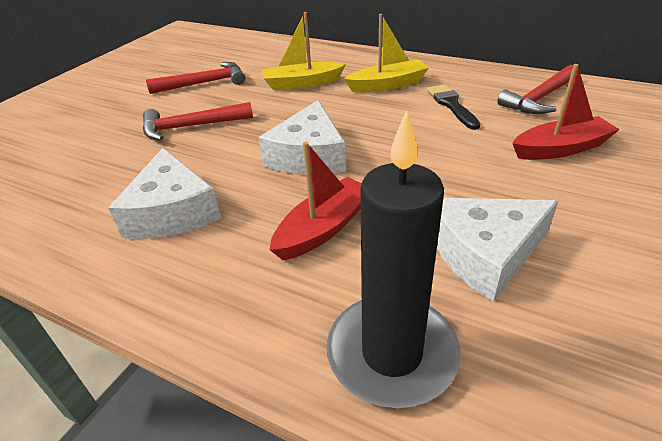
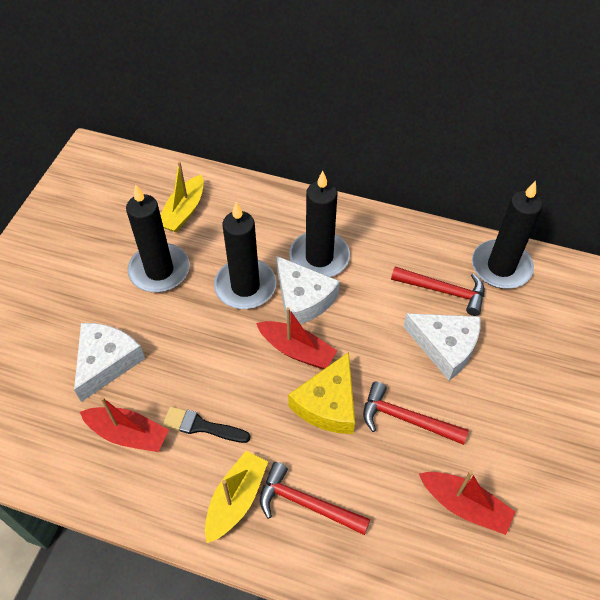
black candle: 1 -> 4
red boat: 2 -> 3
yellow cheese: 0 -> 1

